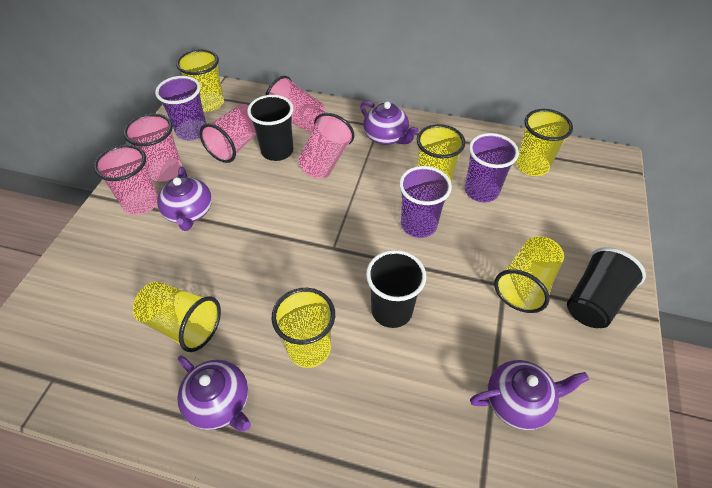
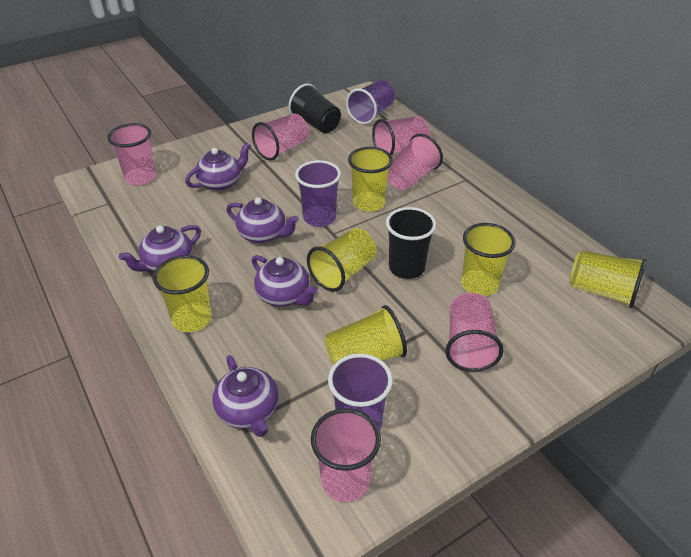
black cup: 3 -> 2
pink cup: 5 -> 6
purple teapot: 4 -> 5

